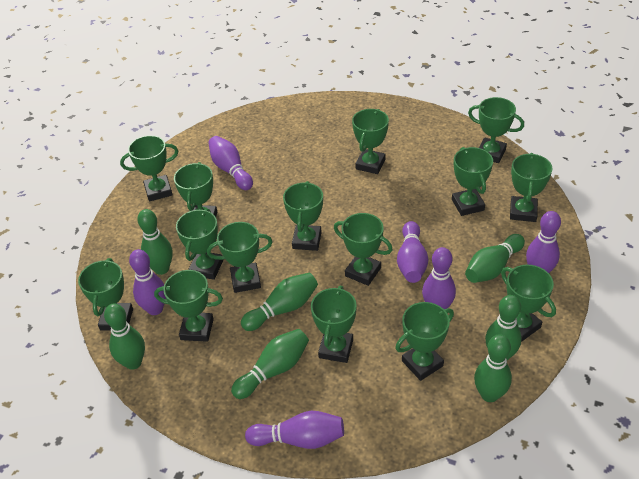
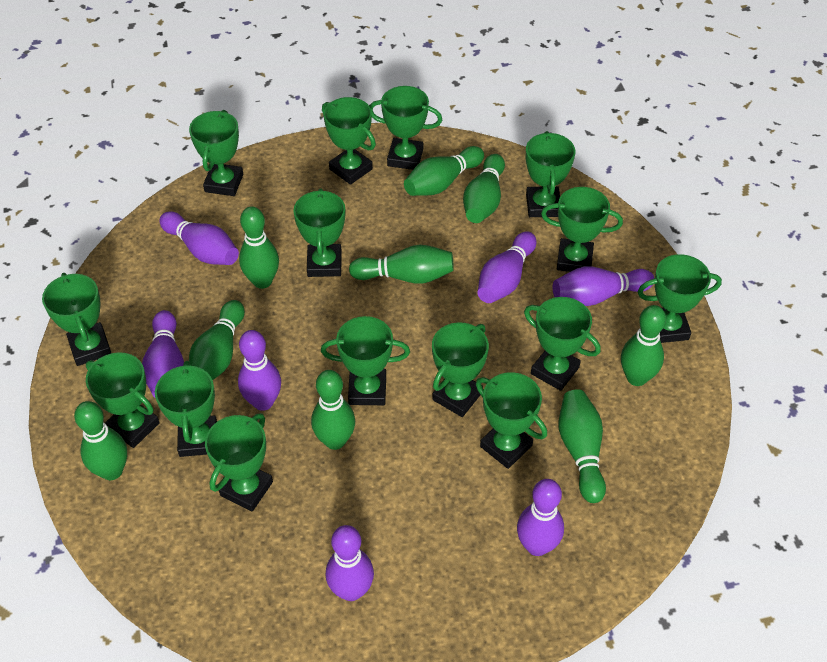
green bowling pin: 7 -> 9
purple bowling pin: 6 -> 7

